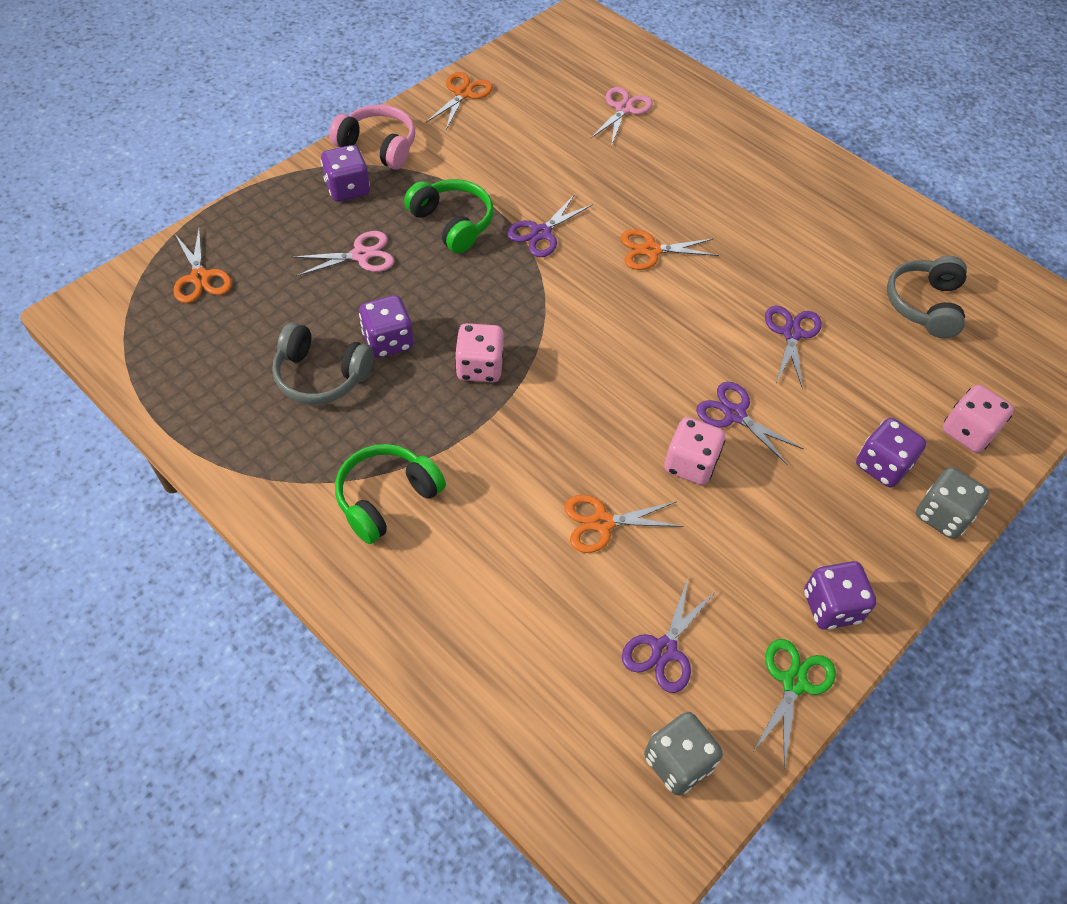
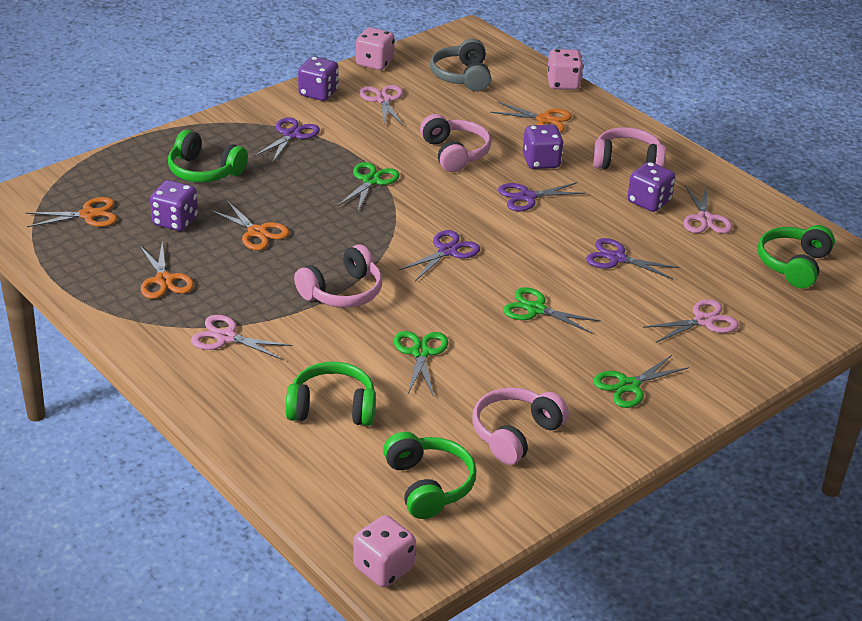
green headphones: 2 -> 4
green scissors: 1 -> 4
grey dice: 2 -> 0
grey headphones: 2 -> 1
pink headphones: 1 -> 4
pink scissors: 2 -> 4

